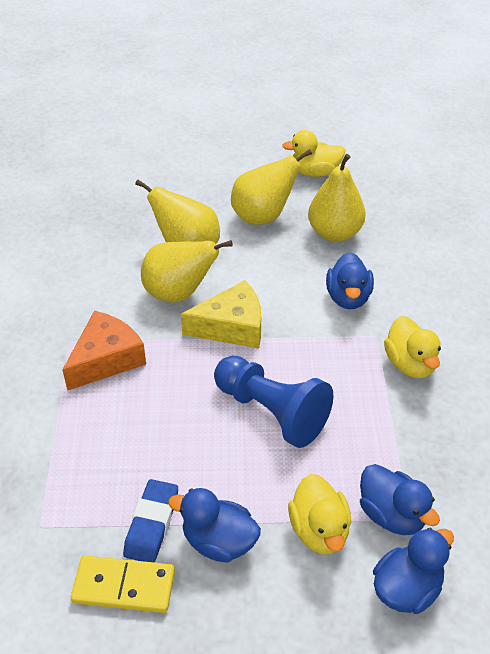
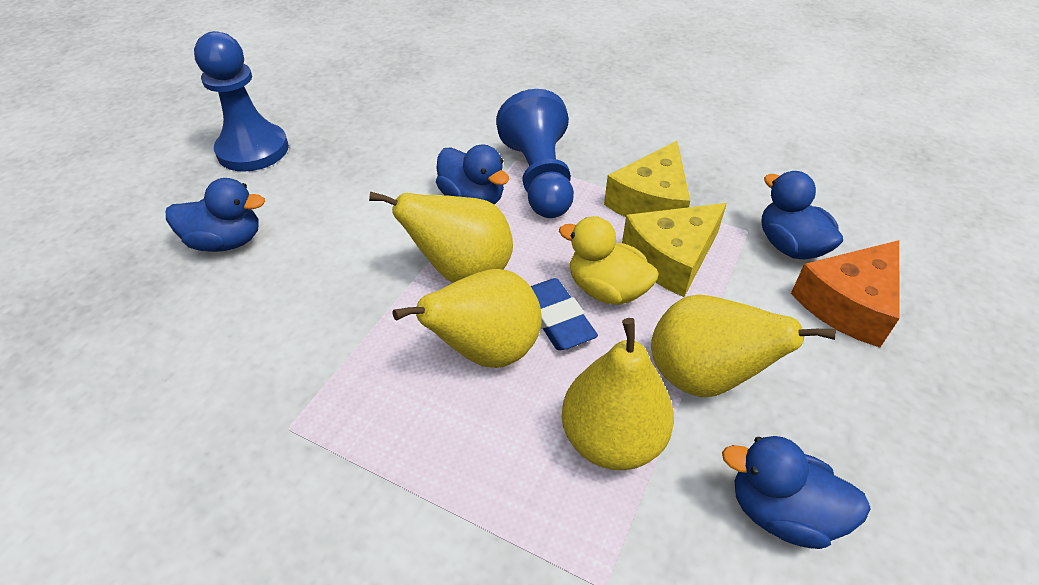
blue pawn: 1 -> 2
yellow cheese: 1 -> 2
yellow domino: 1 -> 0
yellow duck: 3 -> 1

